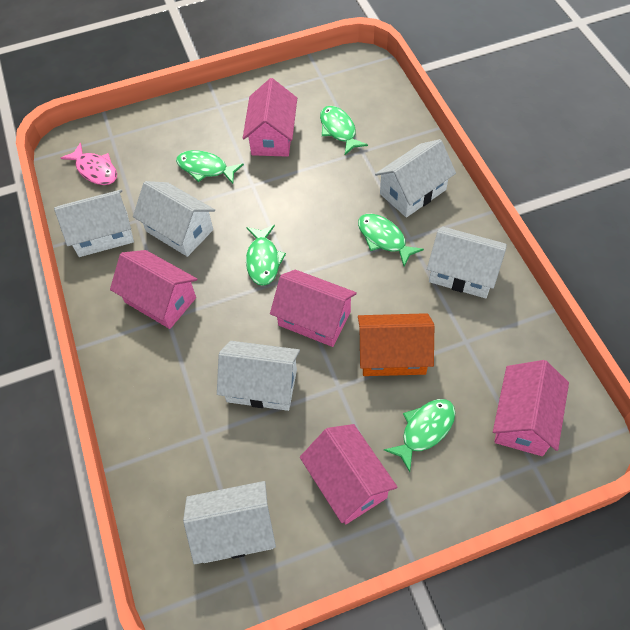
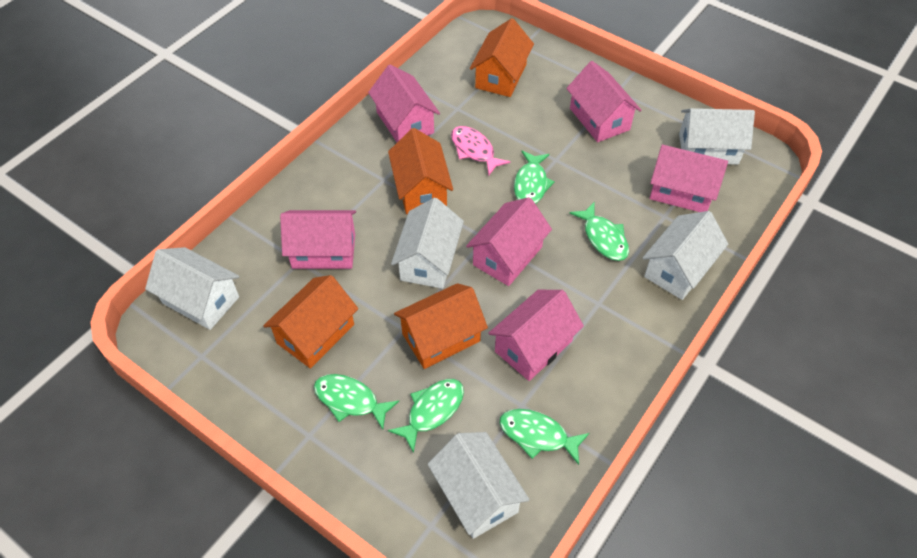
orange house: 1 -> 4
pink house: 5 -> 6
white house: 6 -> 5

